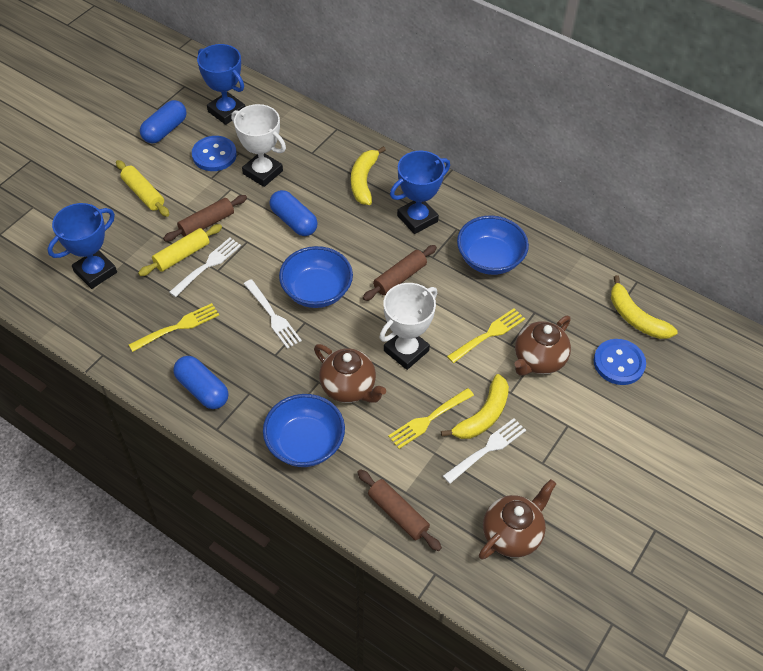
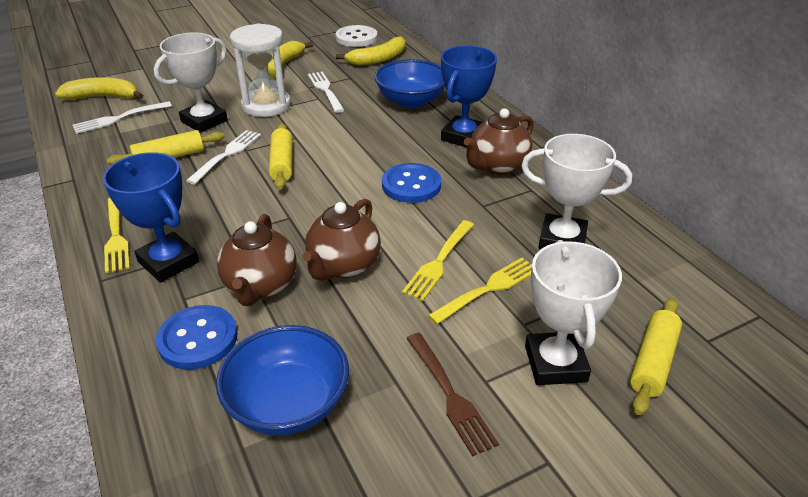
blue bowl: 3 -> 2
blue capsule: 3 -> 0
blue trophy: 3 -> 2
brown fork: 0 -> 1
brown rolling pin: 3 -> 0
white button: 0 -> 1
white hourglass: 0 -> 1
white trophy: 2 -> 3
yellow rolling pin: 2 -> 3

